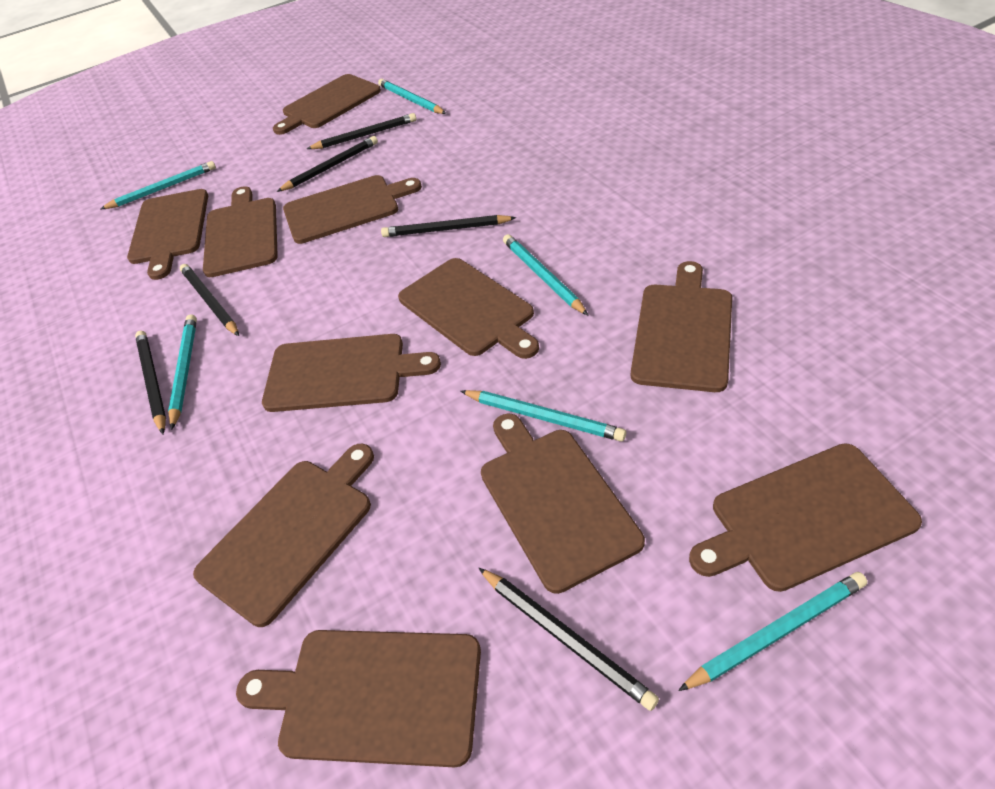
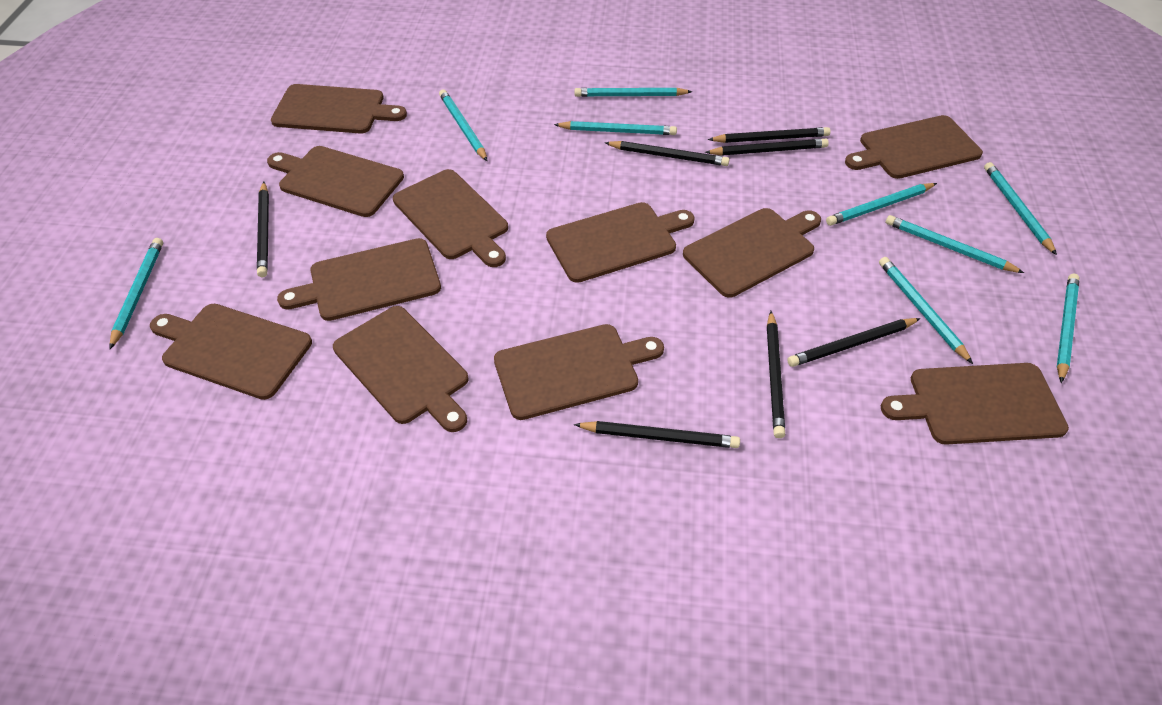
black pencil: 6 -> 7
turquoise pencil: 6 -> 9

